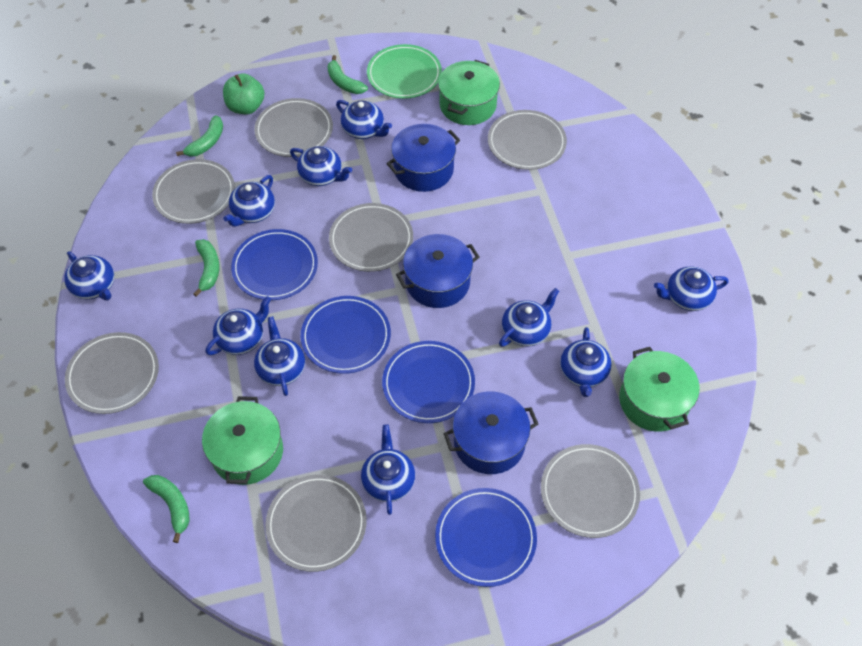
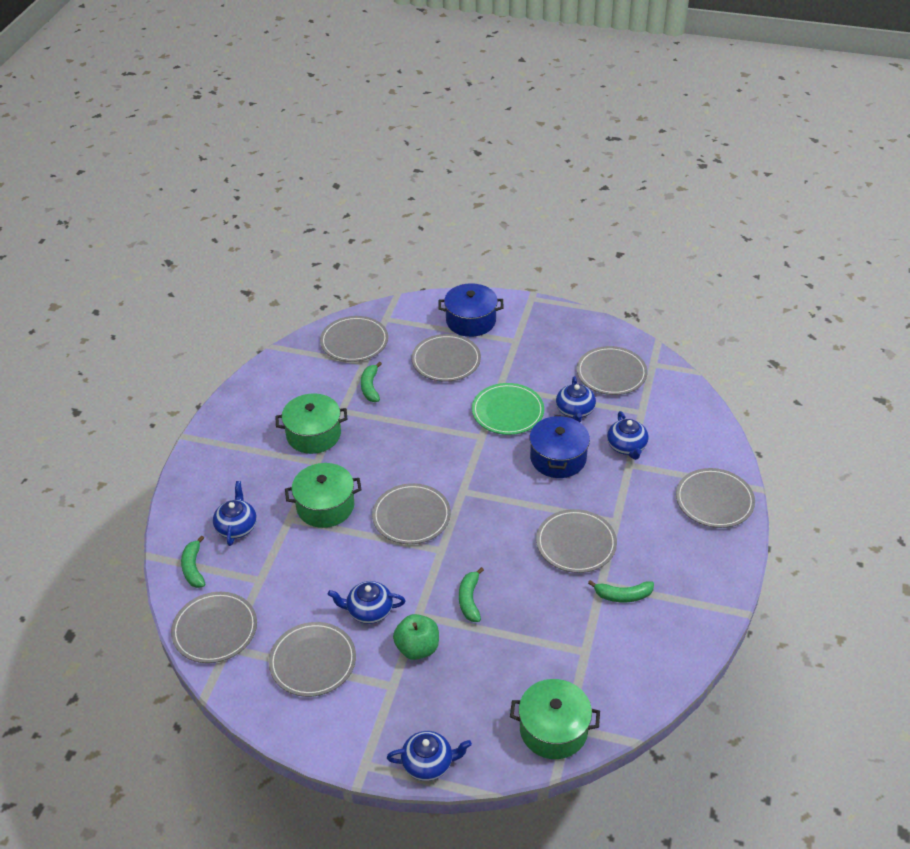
blue plate: 4 -> 0
blue pot: 3 -> 2
blue teapot: 10 -> 5
grey plate: 7 -> 8

